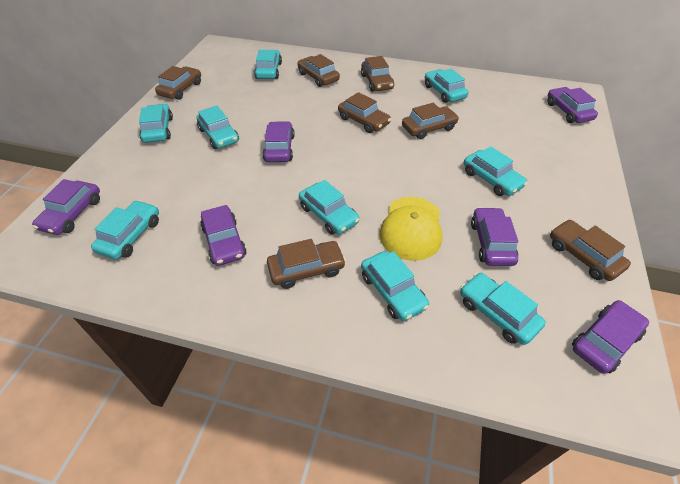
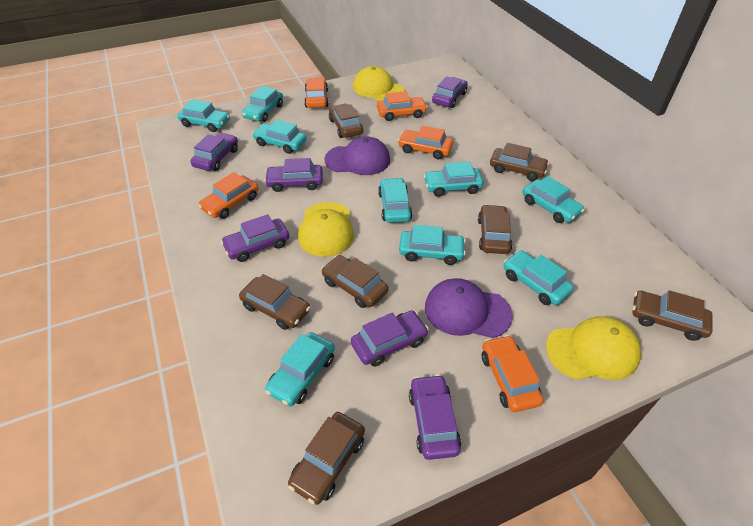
orange car: 0 -> 5
purple cap: 0 -> 2
yellow cap: 1 -> 3

